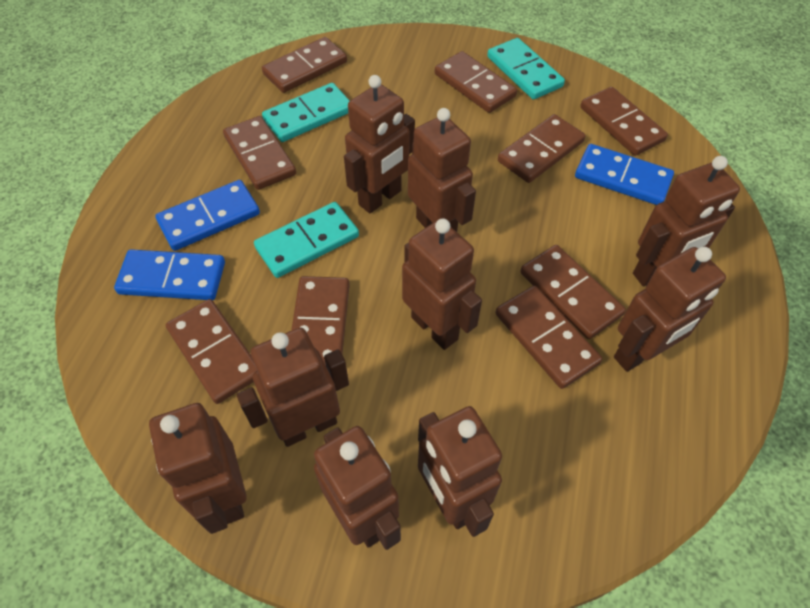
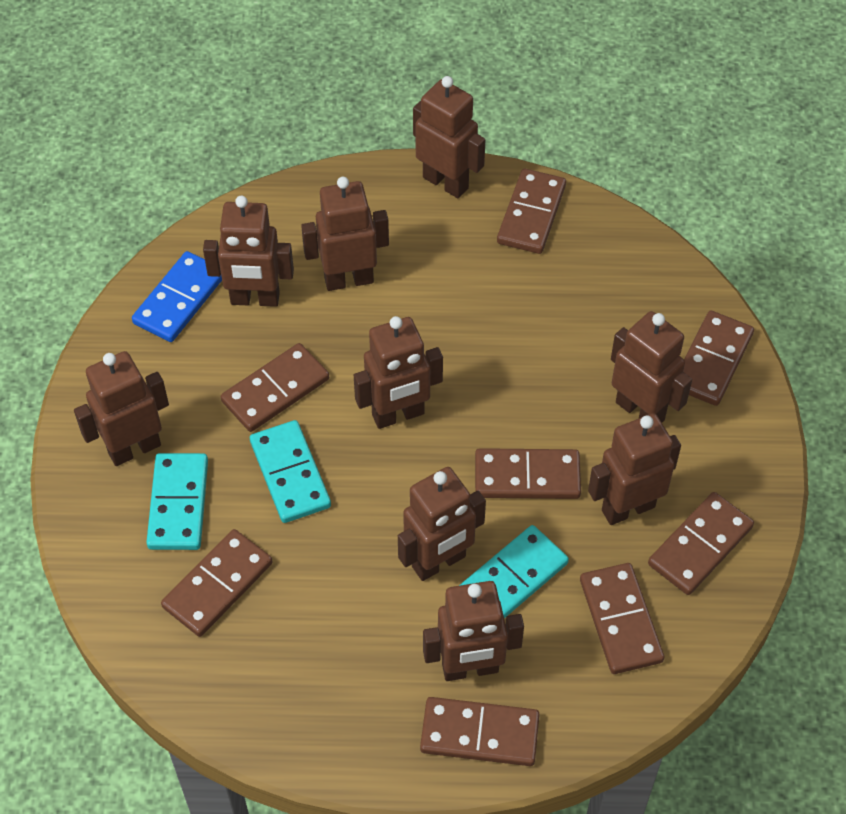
blue domino: 3 -> 1
brown domino: 9 -> 8

